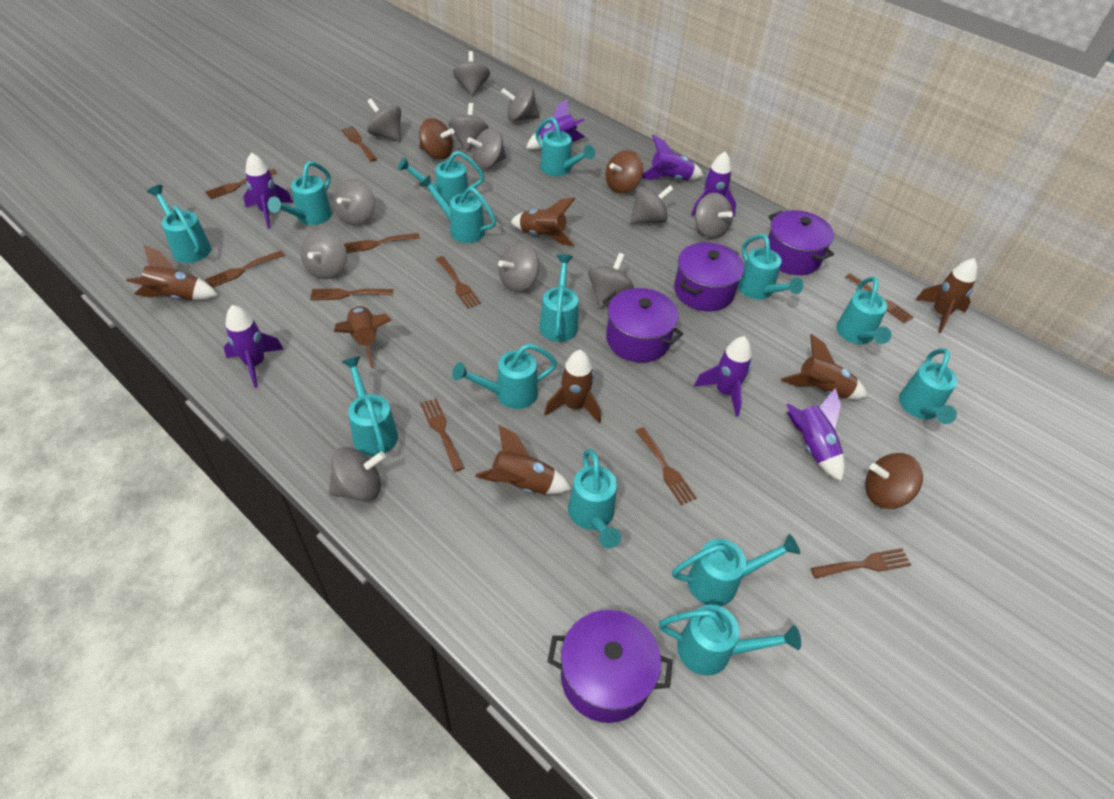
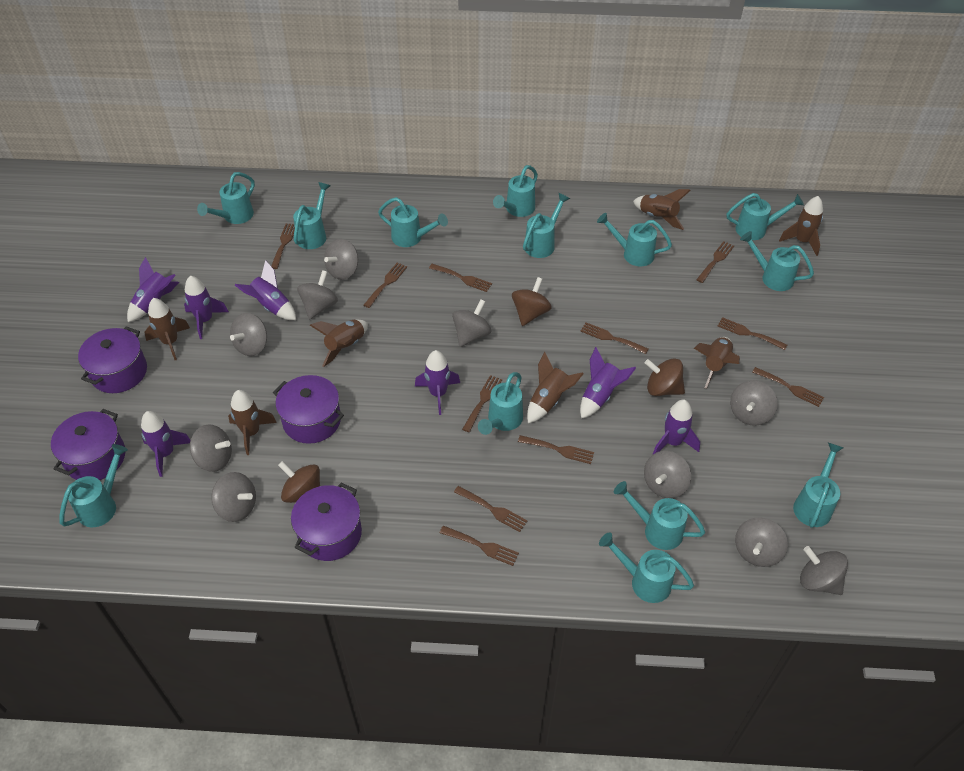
brown fork: 10 -> 11
grey spinning top: 12 -> 10
turquoise watering can: 14 -> 13

